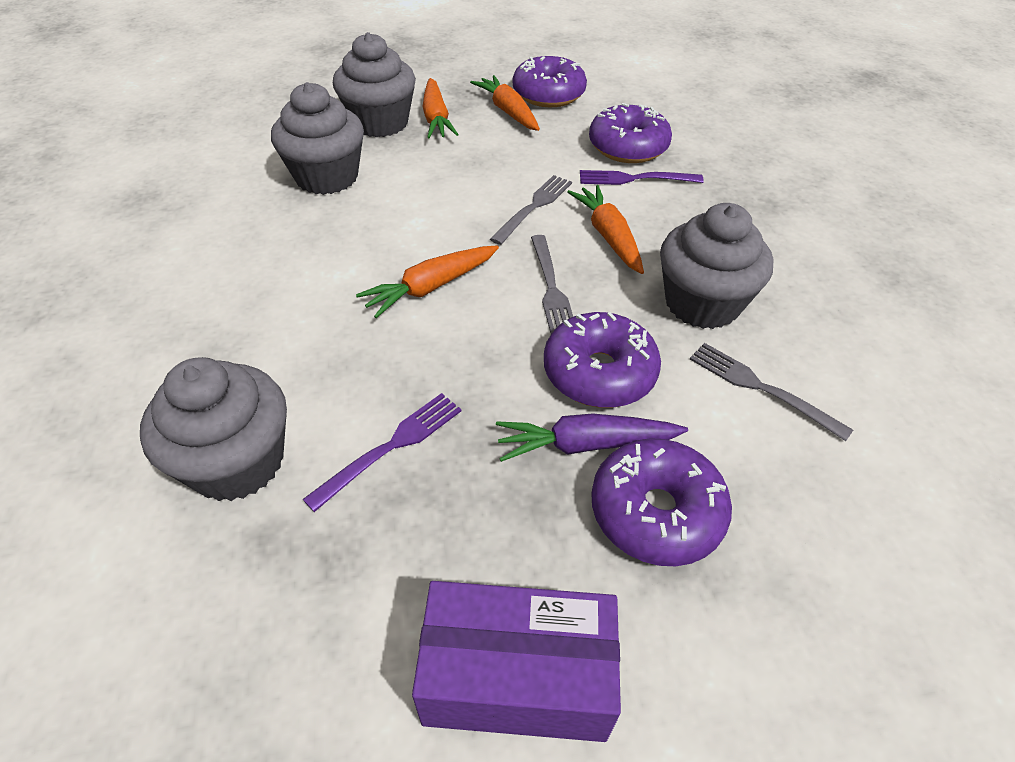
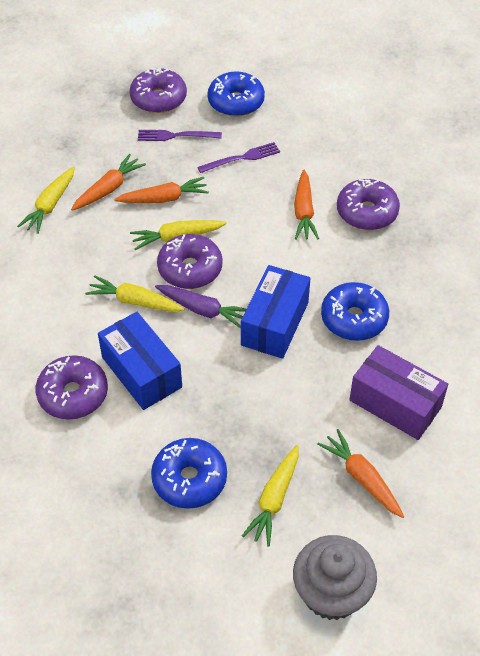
blue box: 0 -> 2
blue donut: 0 -> 3
grey cupcake: 4 -> 1
grey fork: 3 -> 0
yellow carrot: 0 -> 4

